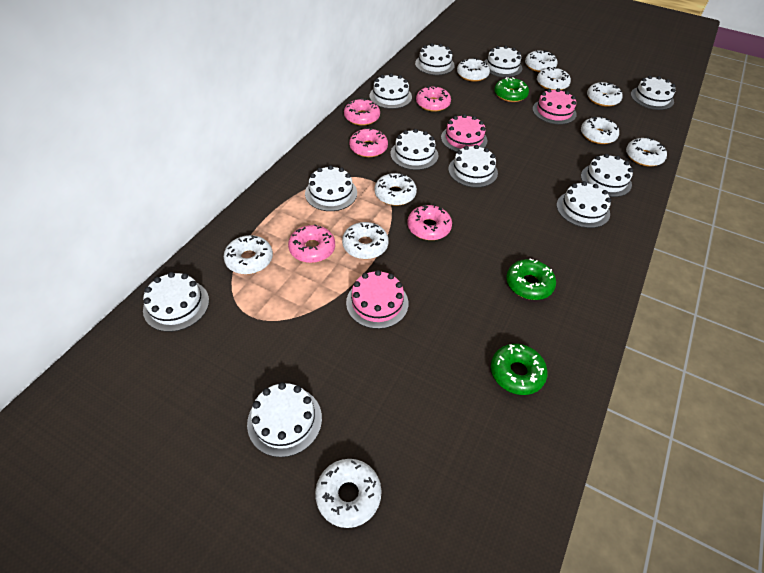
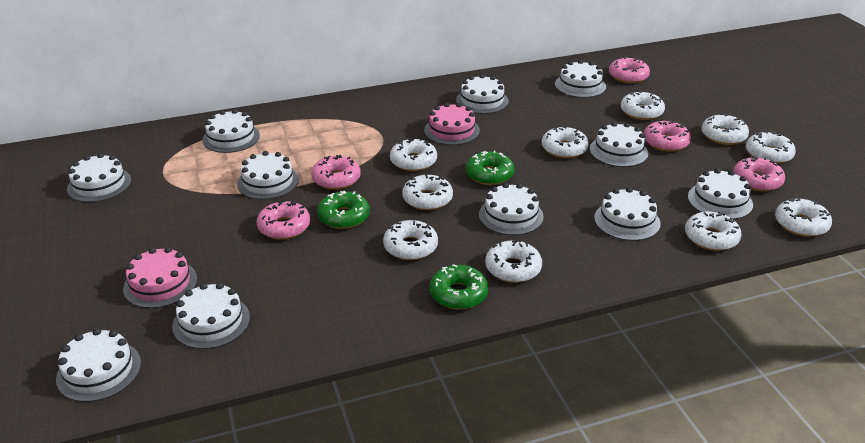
pink cake: 3 -> 2

